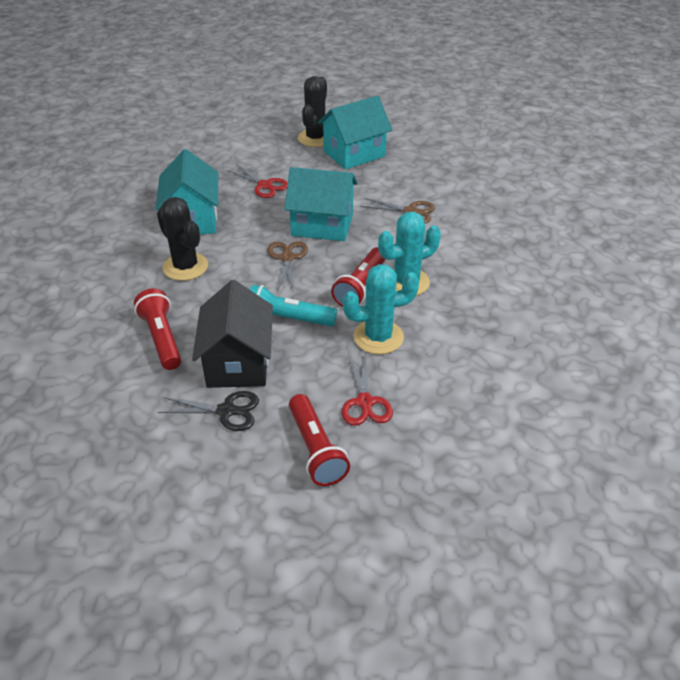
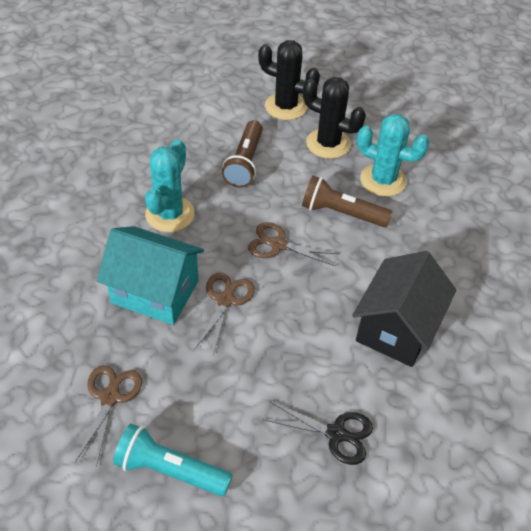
brown flashlight: 0 -> 2
brown scissors: 2 -> 3
red flashlight: 3 -> 0
red scissors: 2 -> 0
turquoise house: 3 -> 1

